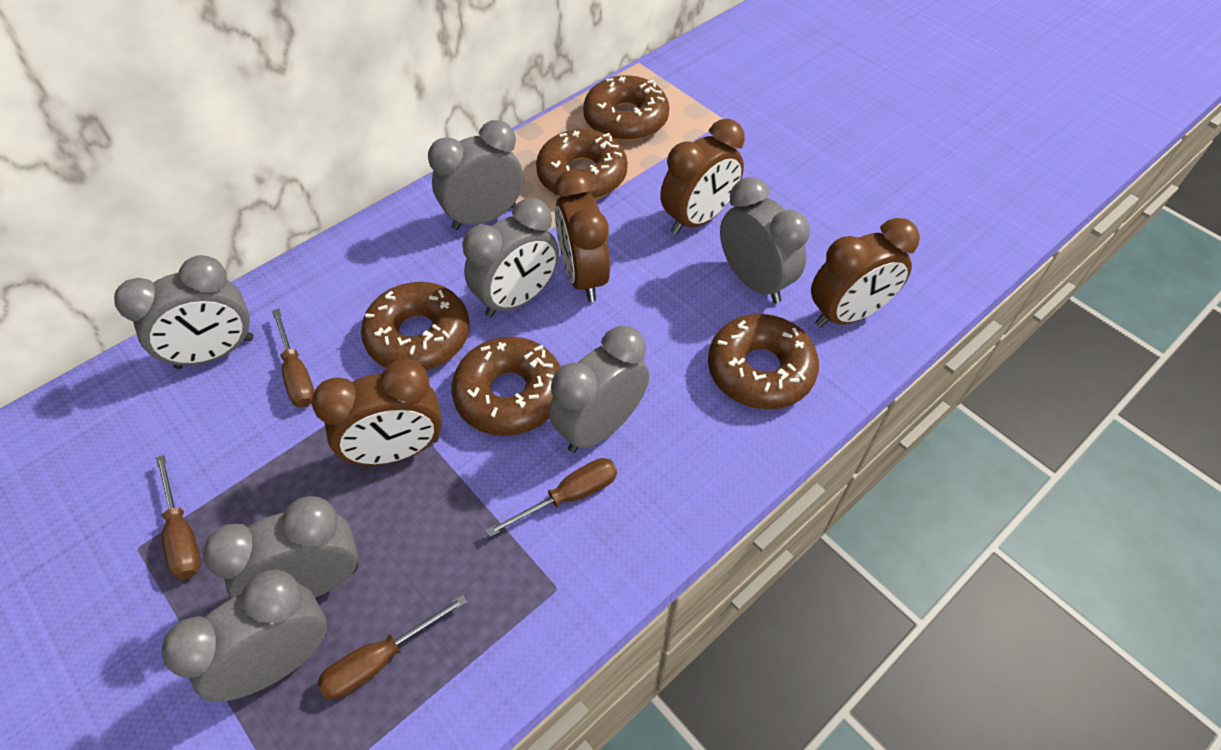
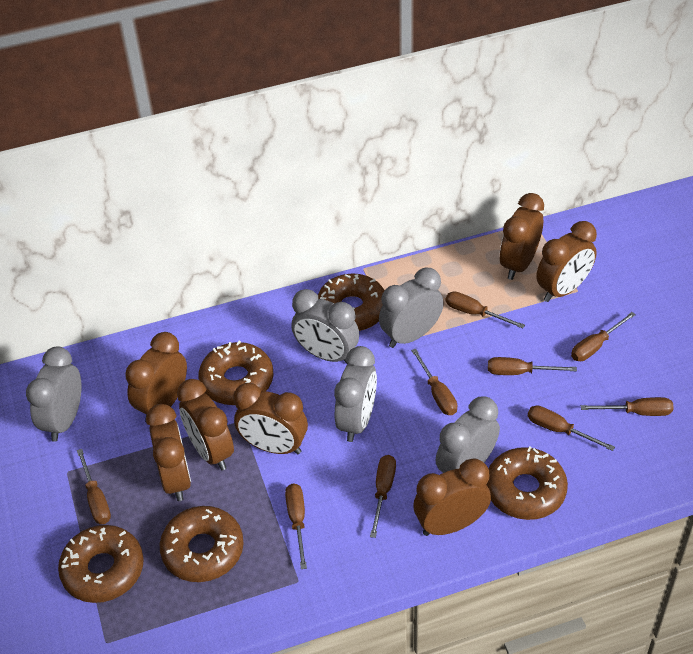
brown clock: 4 -> 7
brown screwdriver: 4 -> 9
grey clock: 7 -> 5

